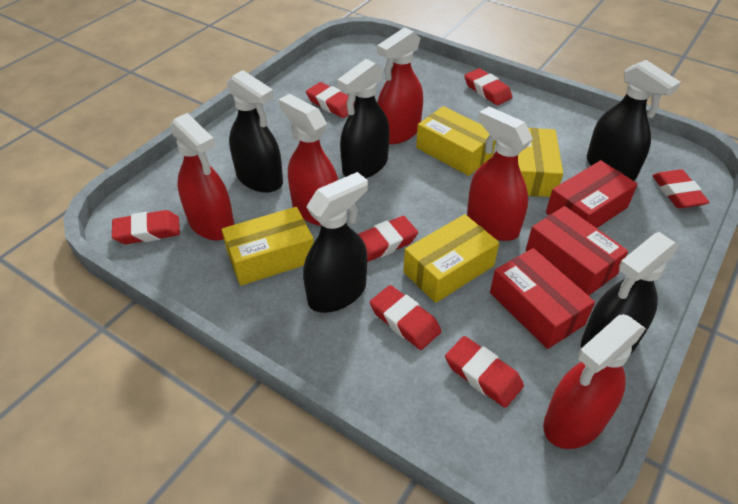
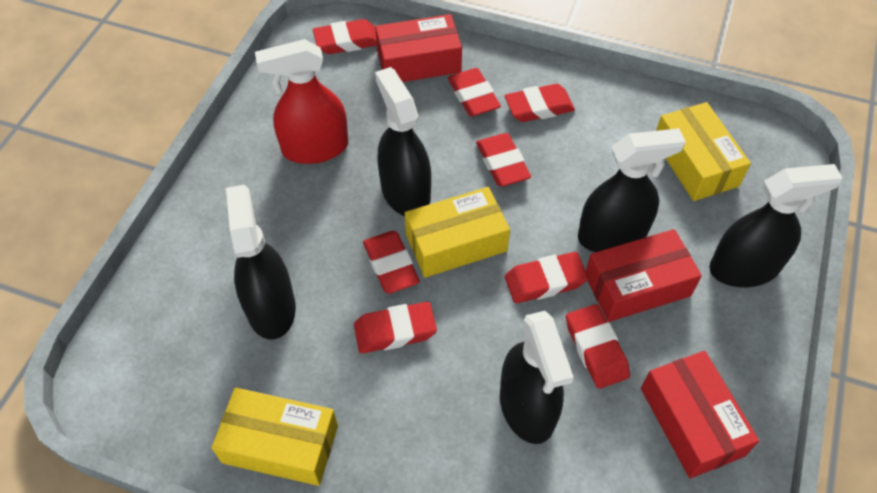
red eraser: 7 -> 8
red spray bottle: 5 -> 1
yellow box: 4 -> 3

